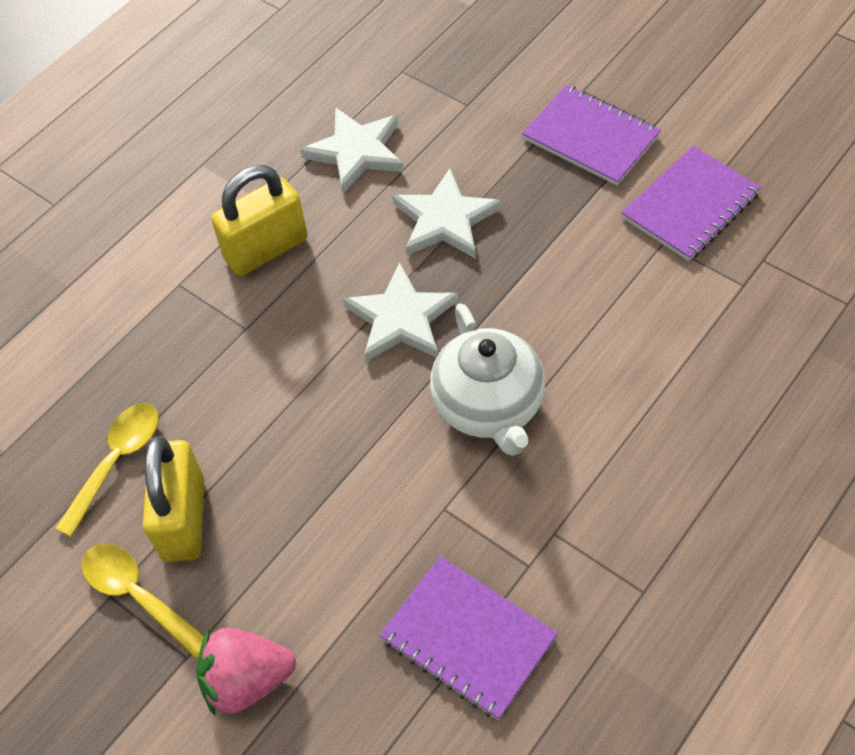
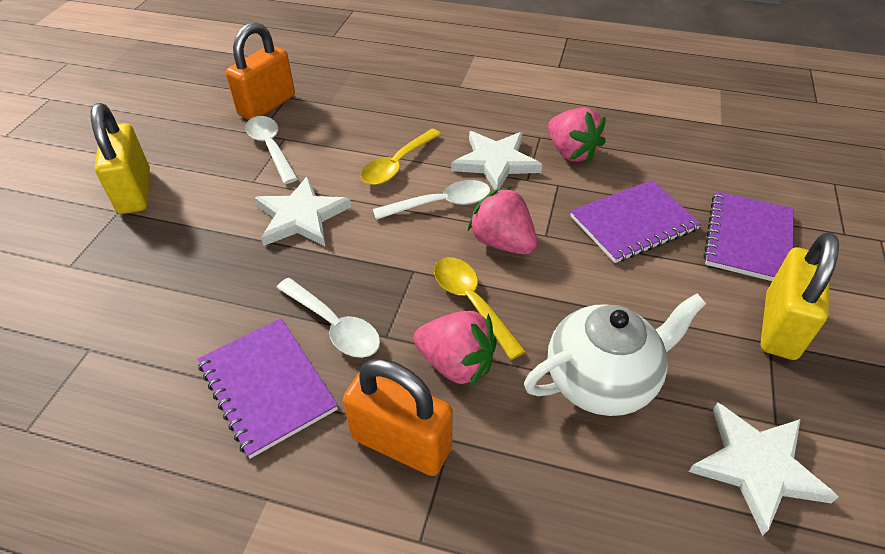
orange padlock: 0 -> 2
pink strawberry: 1 -> 3
white spoon: 0 -> 3

